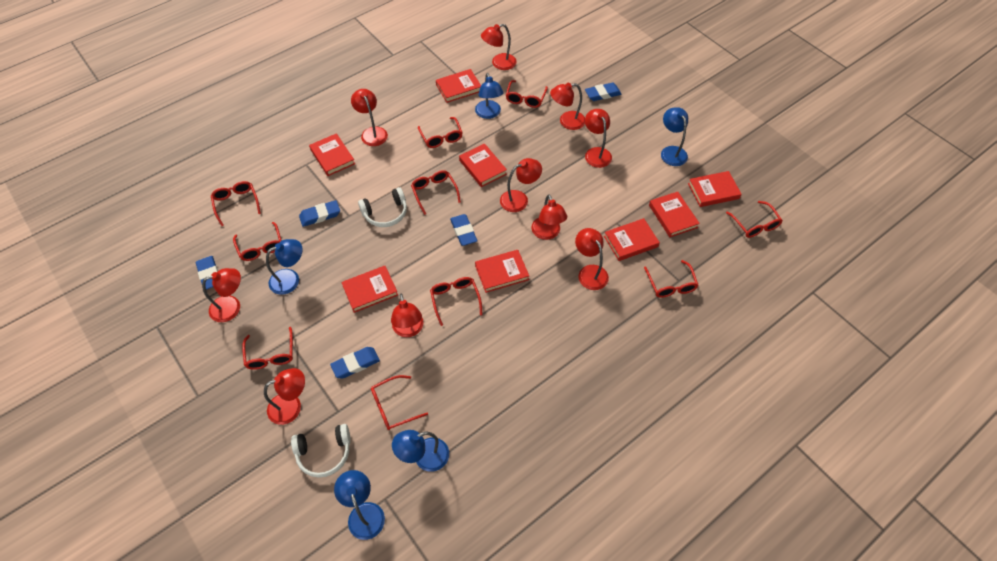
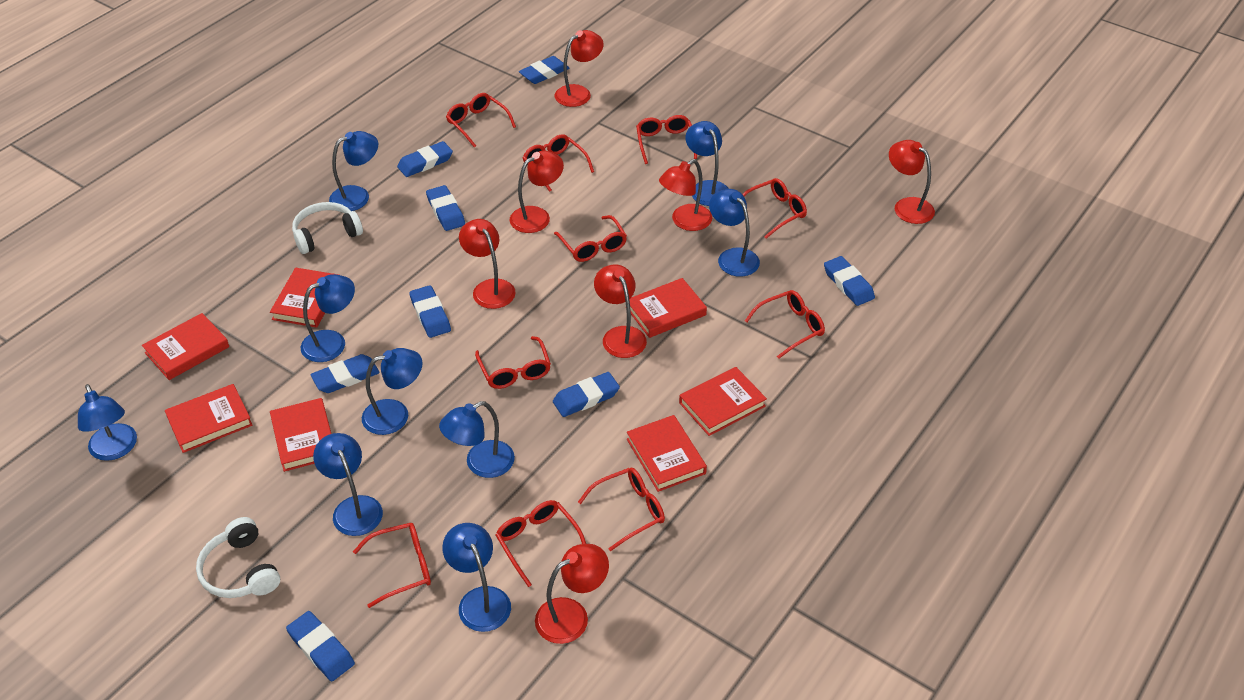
blue eraser: 5 -> 8
blue lamp: 5 -> 9
red book: 8 -> 7
red lamp: 10 -> 7

